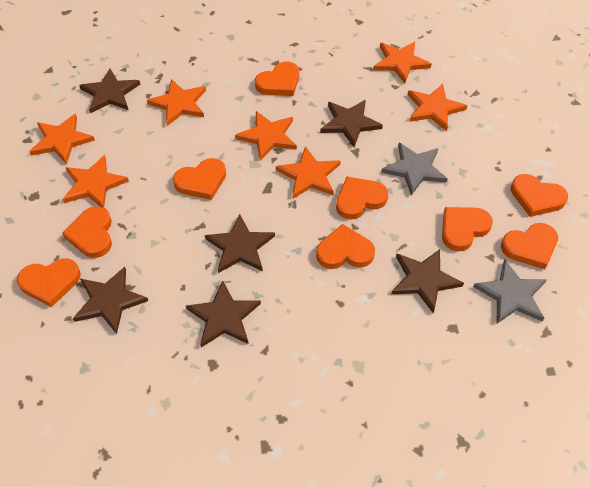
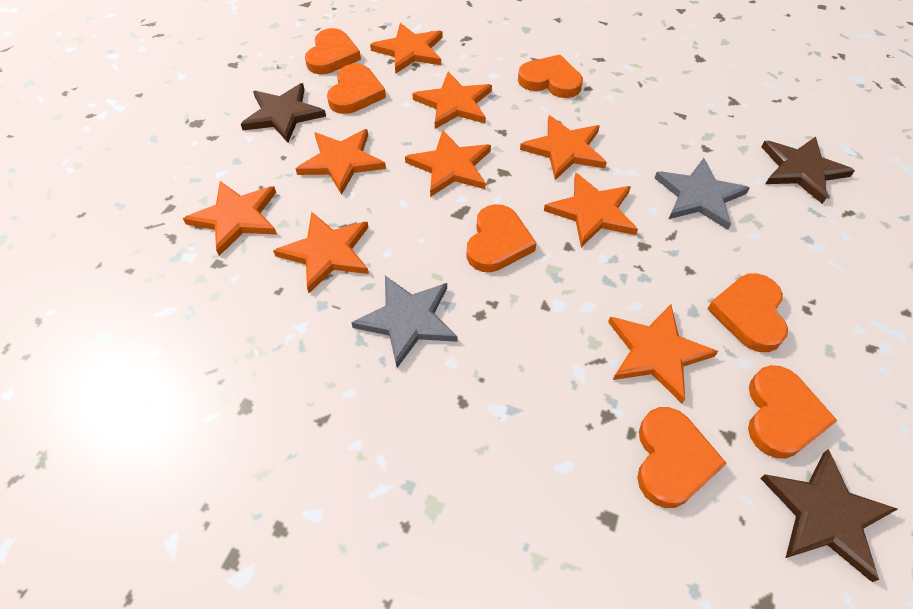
brown star: 6 -> 3
orange heart: 9 -> 7
orange star: 7 -> 9

